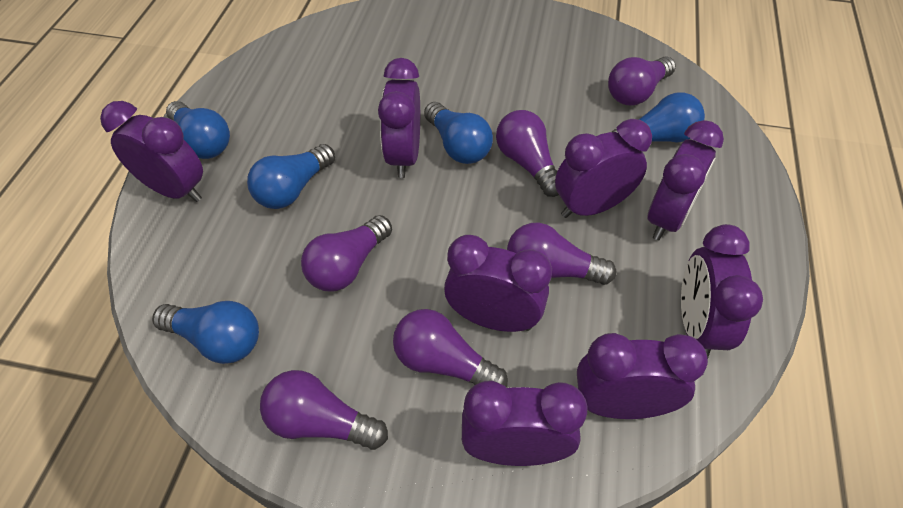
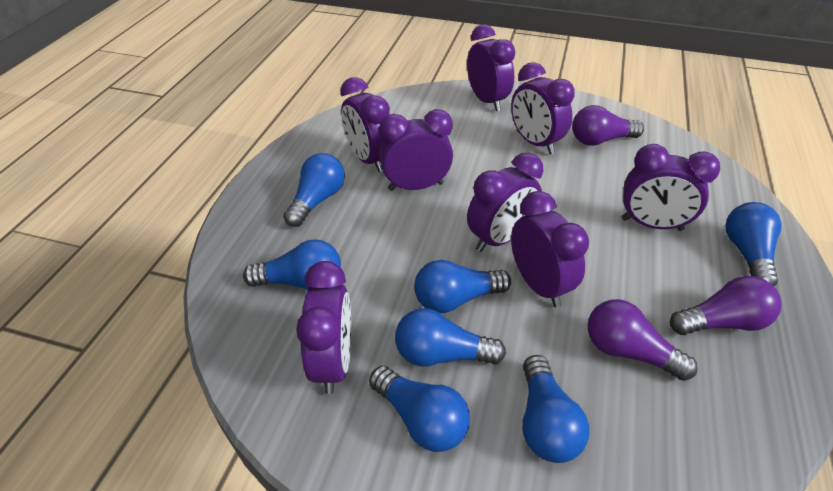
blue light bulb: 5 -> 7
purple light bulb: 6 -> 3

